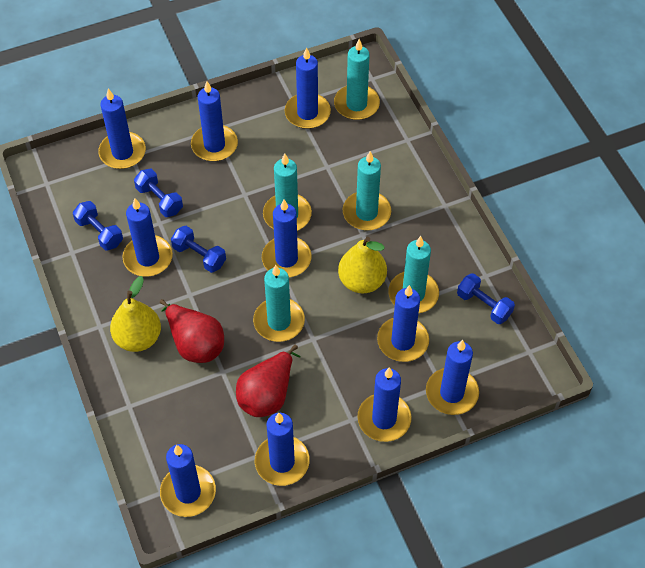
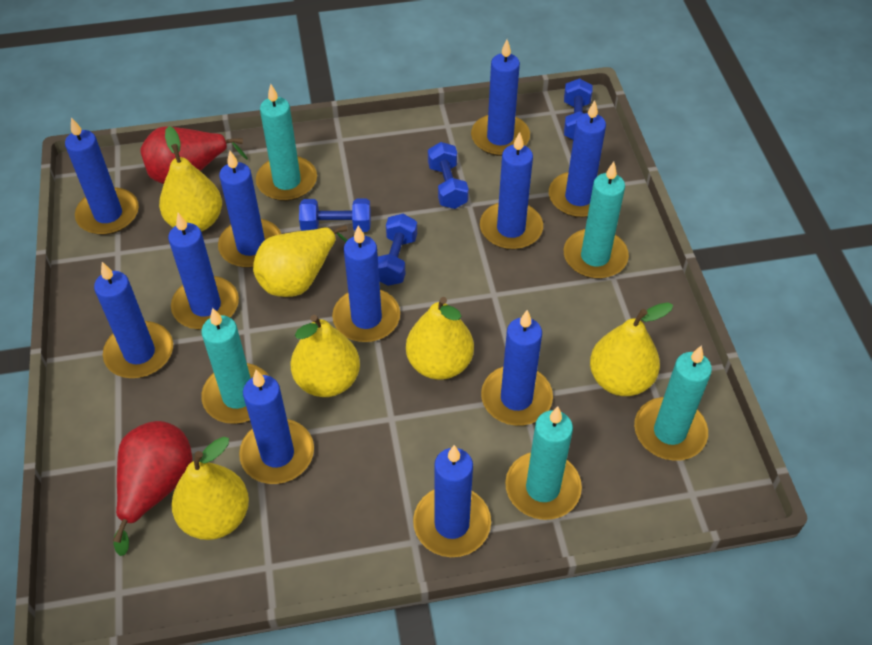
blue candle: 10 -> 11
yellow pear: 2 -> 6

